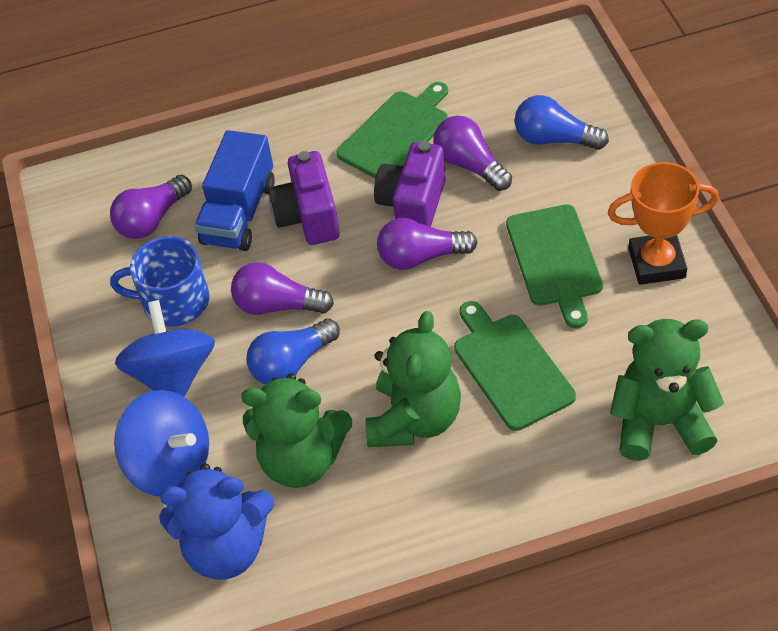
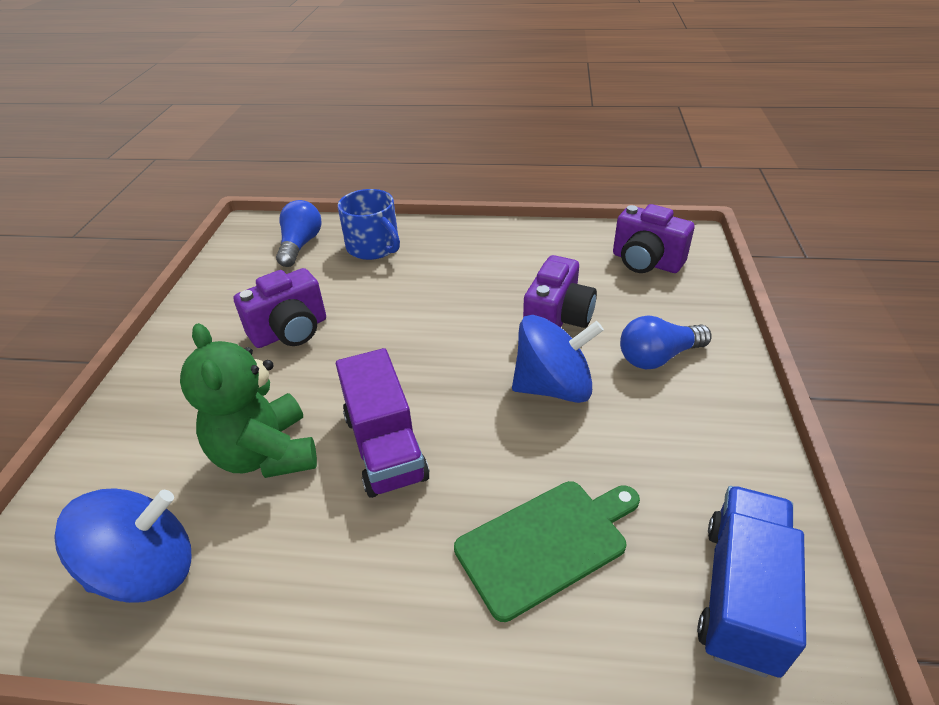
blue teddy bear: 1 -> 0
green cutting board: 3 -> 1
green teddy bear: 3 -> 1
orange trophy: 1 -> 0
purple camera: 2 -> 3
purple light bulb: 4 -> 0
purple truck: 0 -> 1

